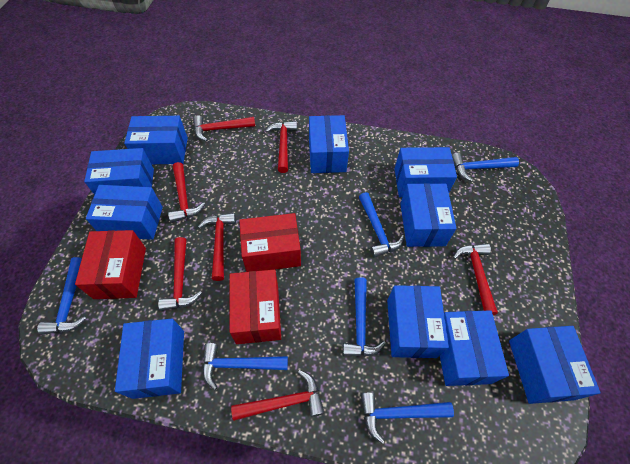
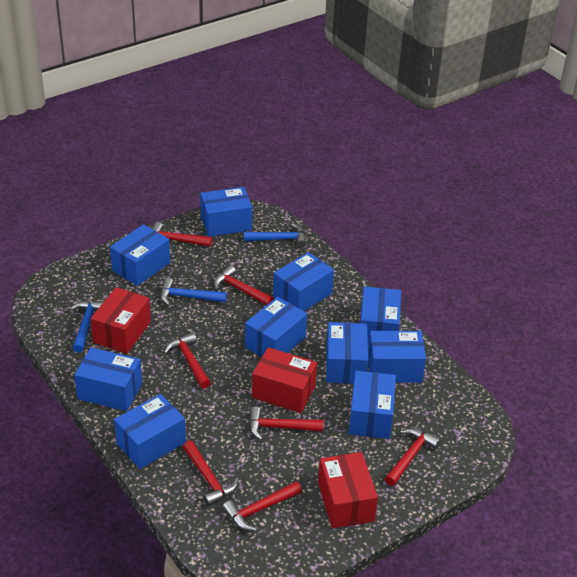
blue hammer: 6 -> 3

